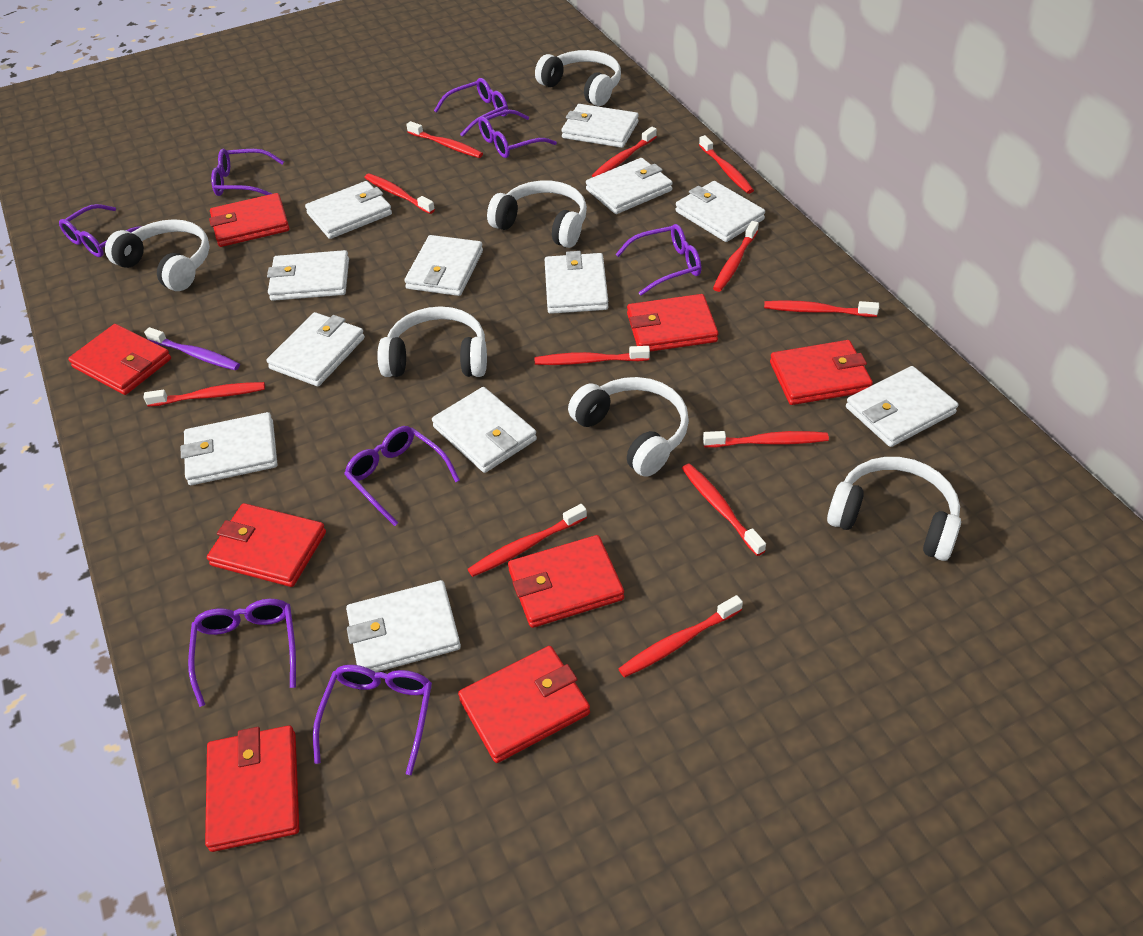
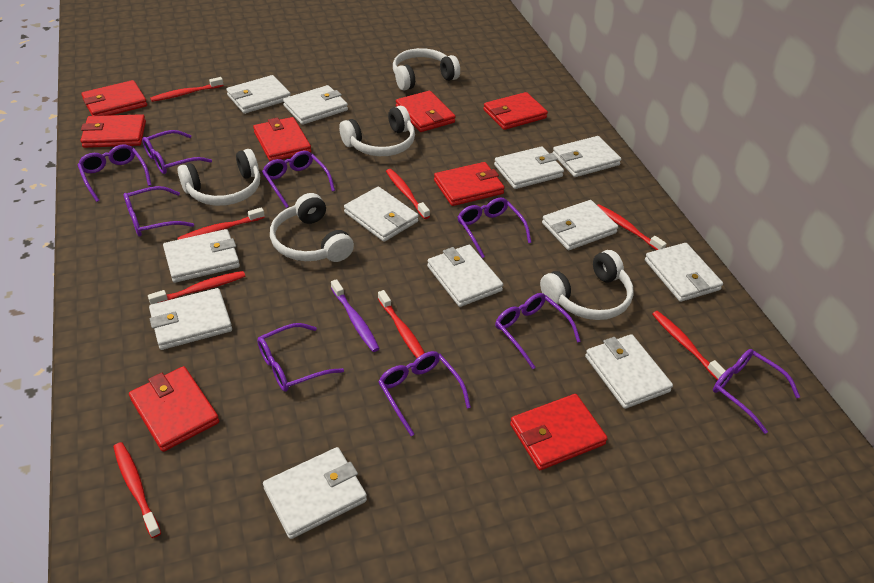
purple glasses: 8 -> 9
red toothbrush: 12 -> 8
white headphones: 6 -> 5

